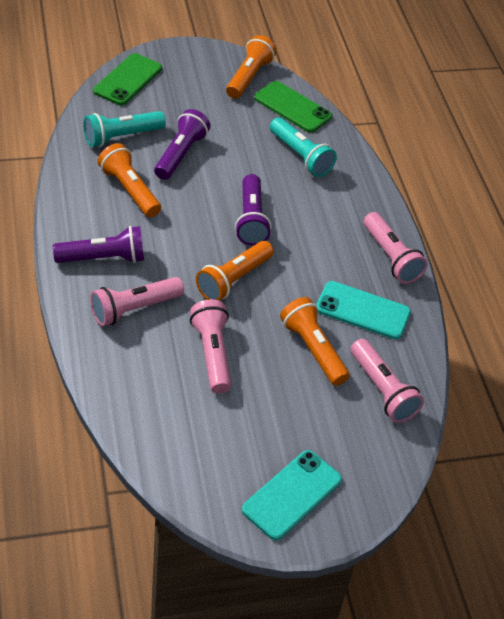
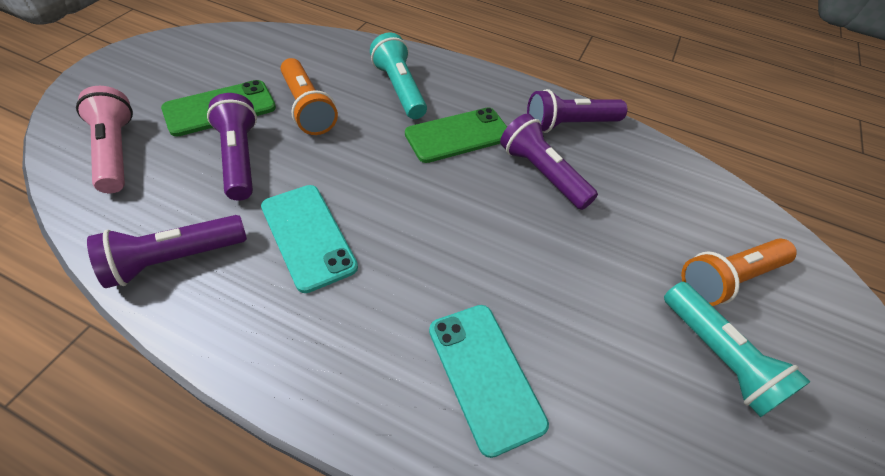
orange flashlight: 4 -> 2
pink flashlight: 4 -> 1
purple flashlight: 3 -> 4

